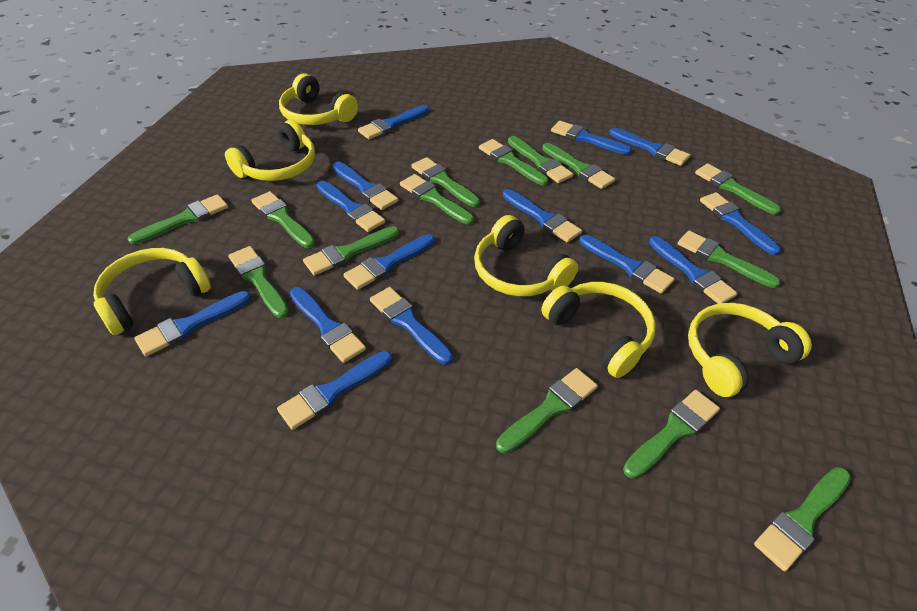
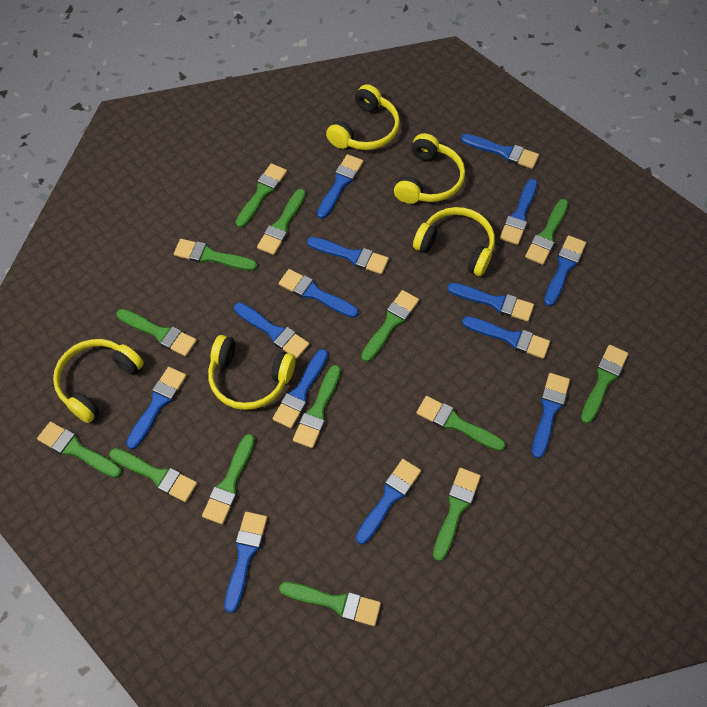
yellow headphones: 6 -> 5

